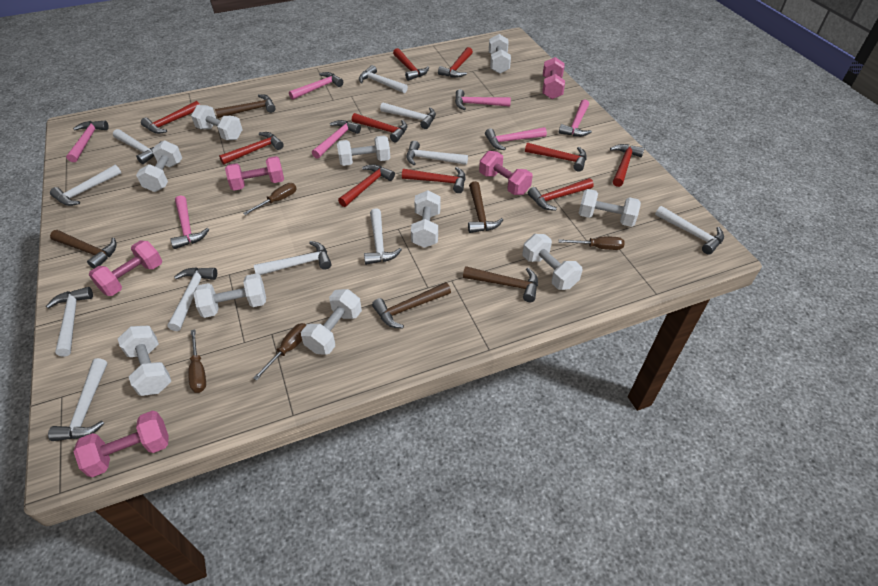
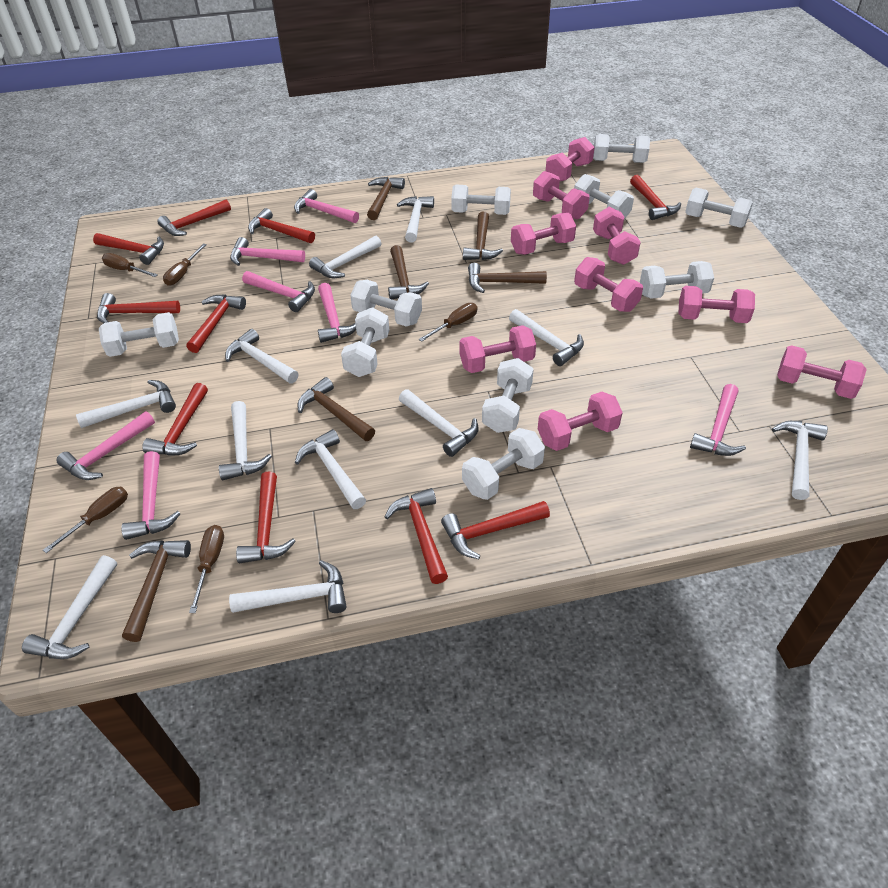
brown hammer: 5 -> 6
brown screwdriver: 4 -> 5
pink dumbbell: 5 -> 9

